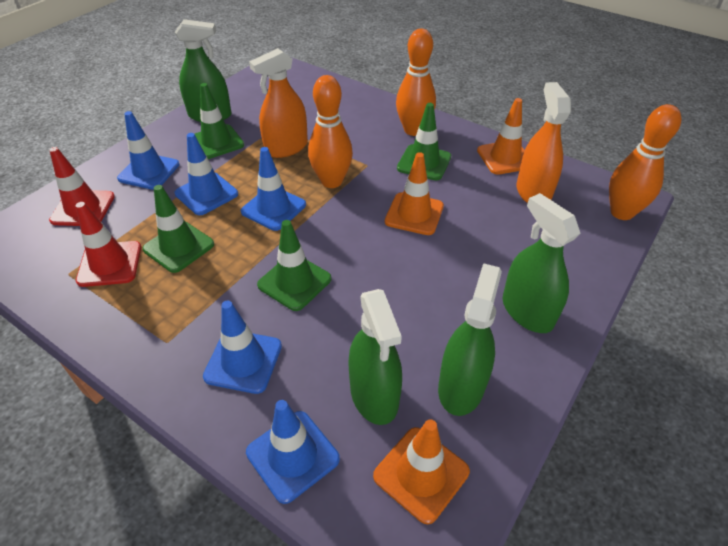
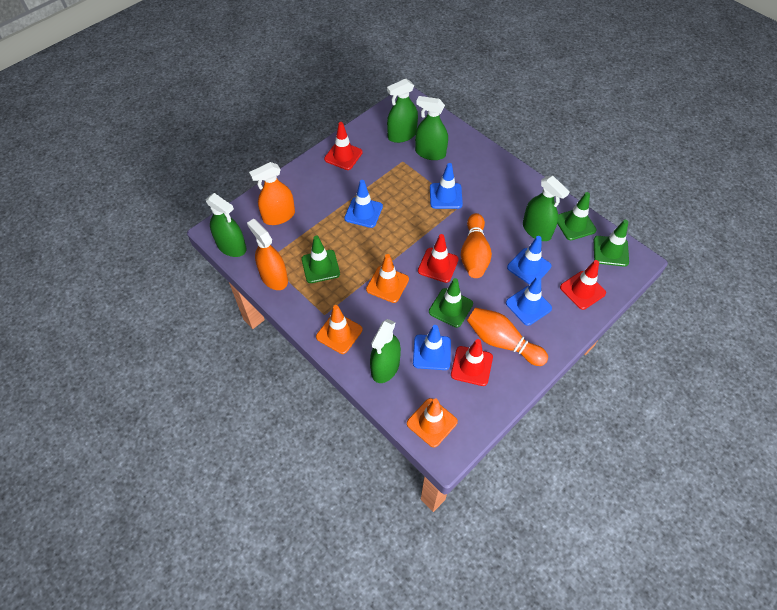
green spray bottle: 4 -> 5
orange bowling pin: 3 -> 2
red traffic cone: 2 -> 4

